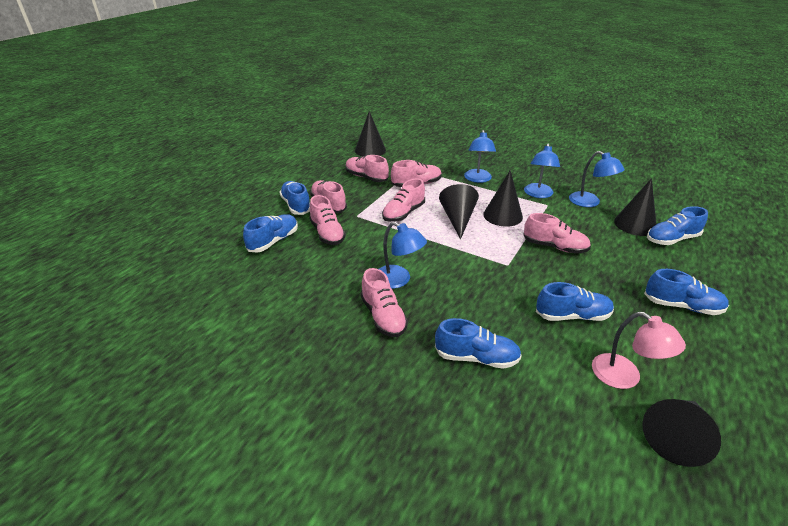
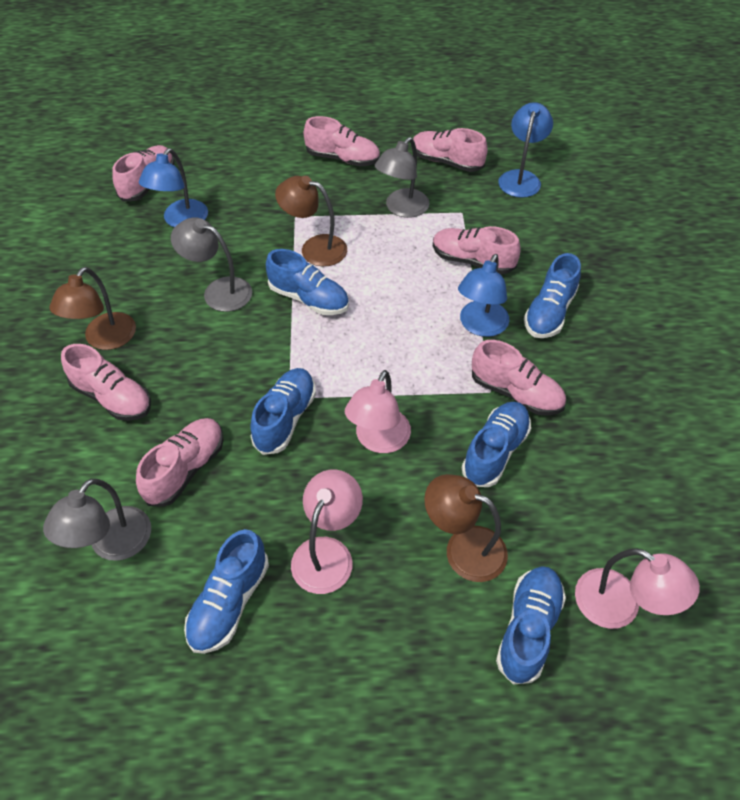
black cone: 5 -> 0
blue lamp: 4 -> 3
brown lamp: 0 -> 3
grey lamp: 0 -> 3
pink lamp: 1 -> 3

